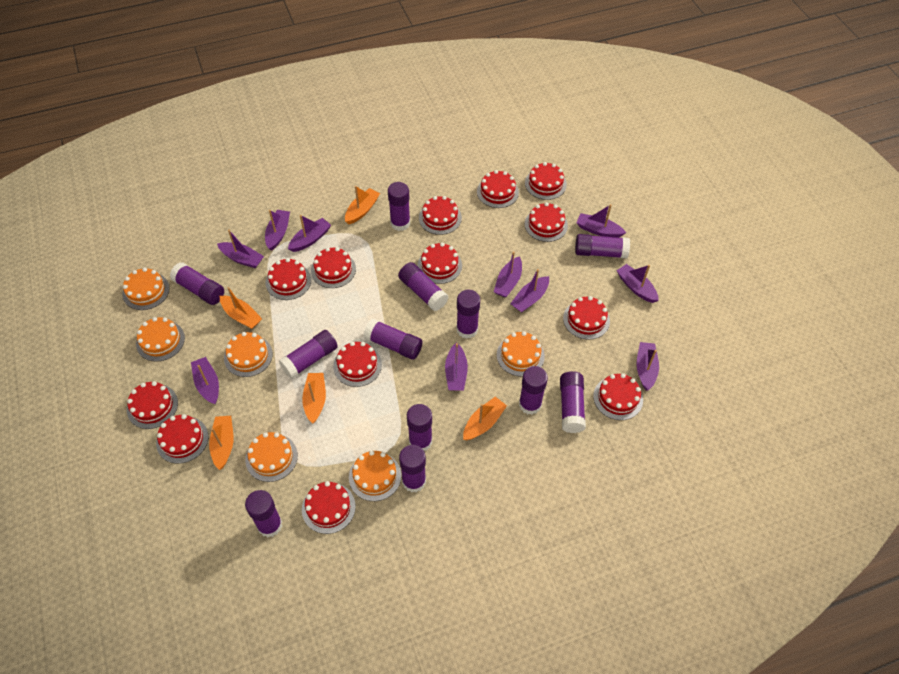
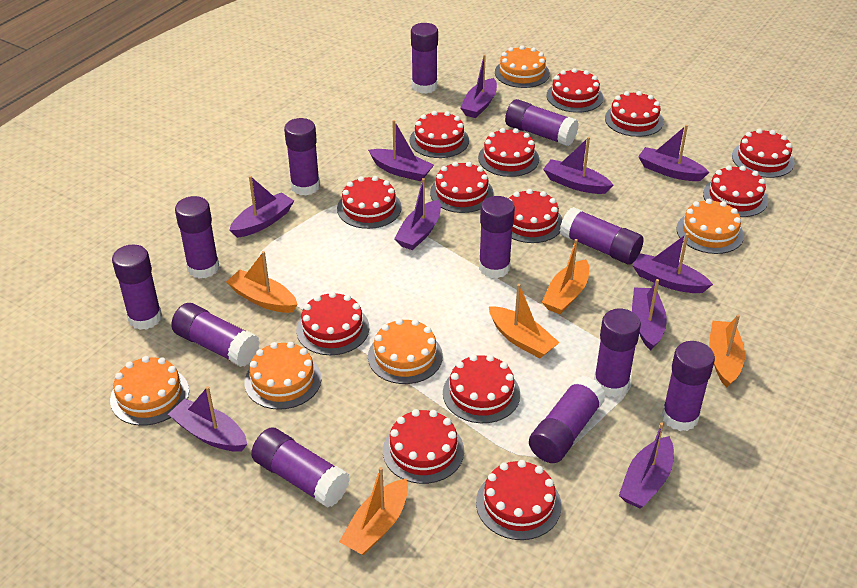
orange cake: 6 -> 5

